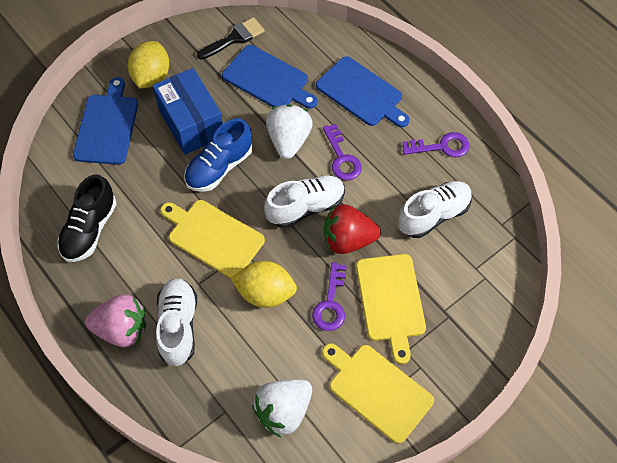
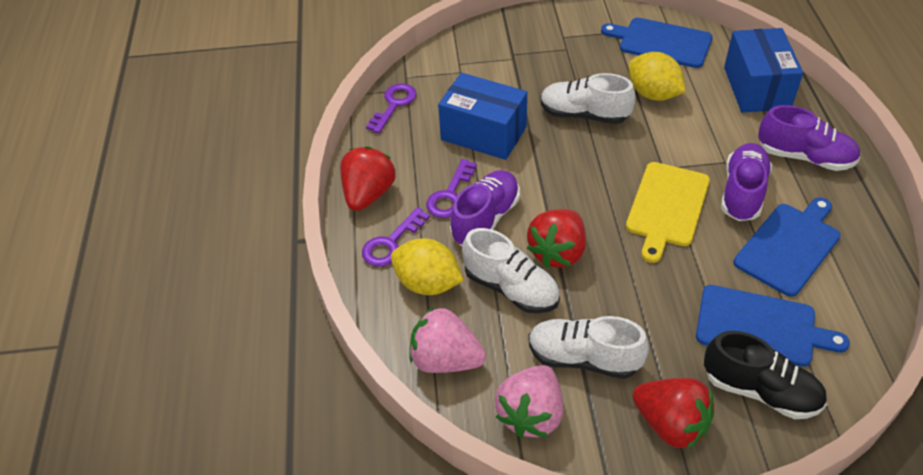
black brush: 1 -> 0
blue box: 1 -> 2
blue shoe: 1 -> 0
pink strawberry: 1 -> 2
purple shoe: 0 -> 3
red strawberry: 1 -> 3
white strawberry: 2 -> 0
yellow cutting board: 3 -> 1

